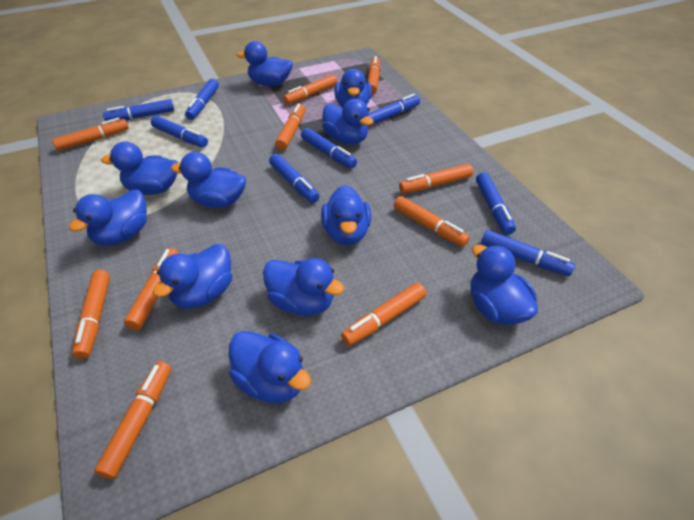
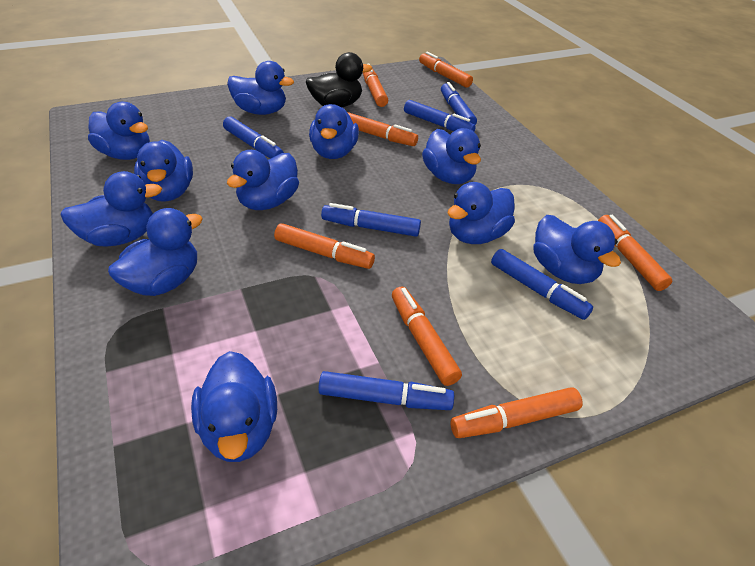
black duck: 0 -> 1
blue marker: 8 -> 6
orange marker: 10 -> 7

